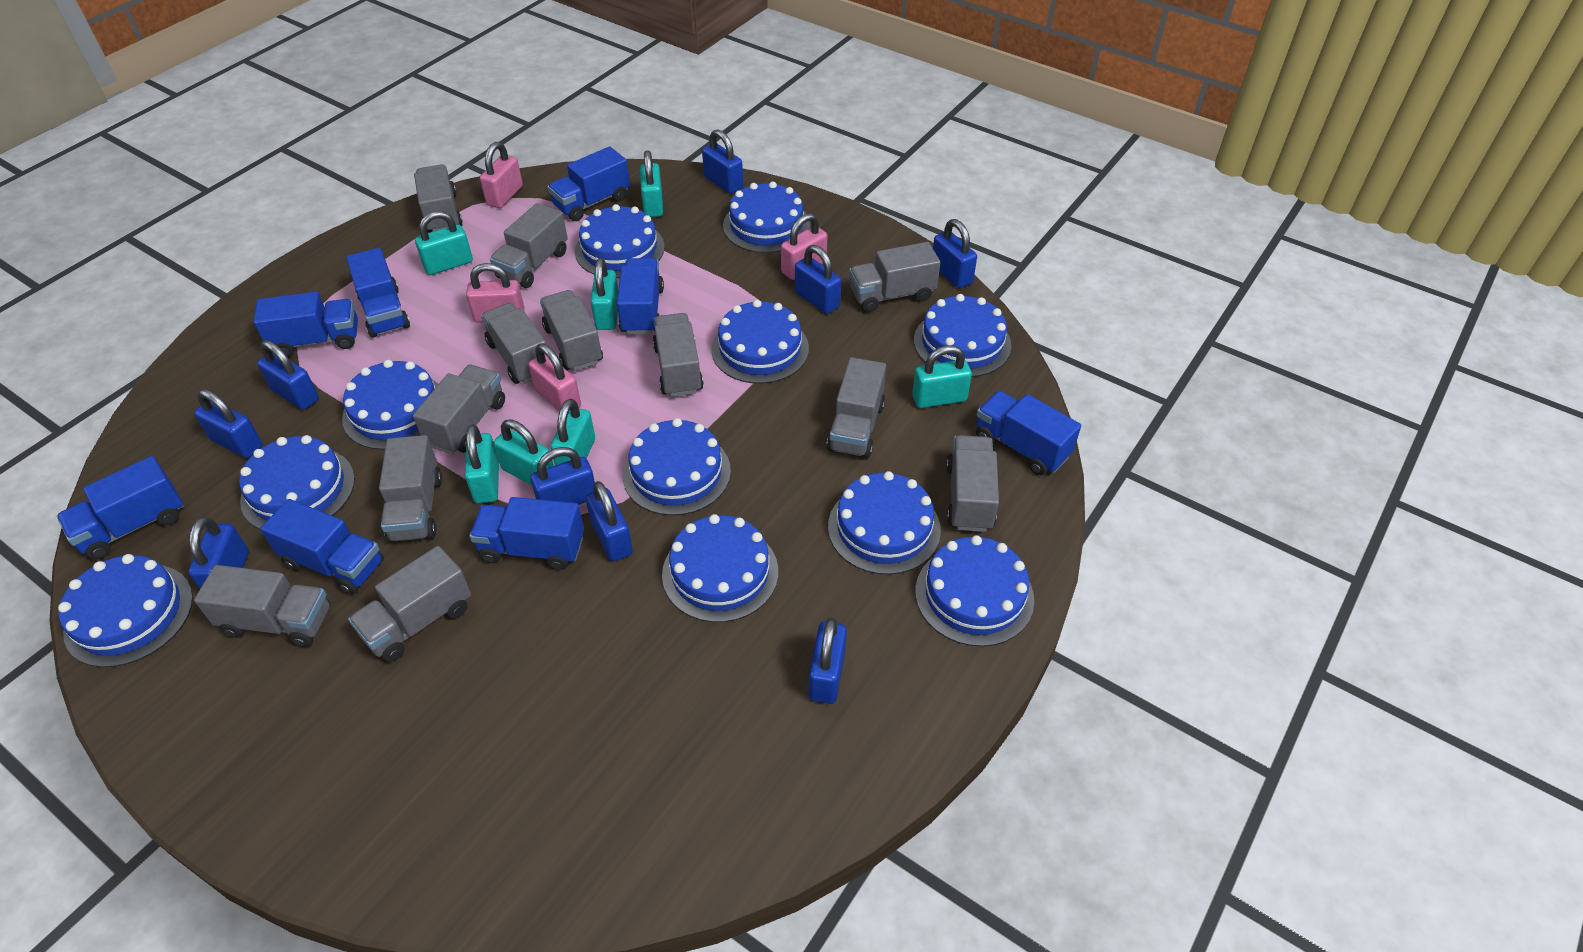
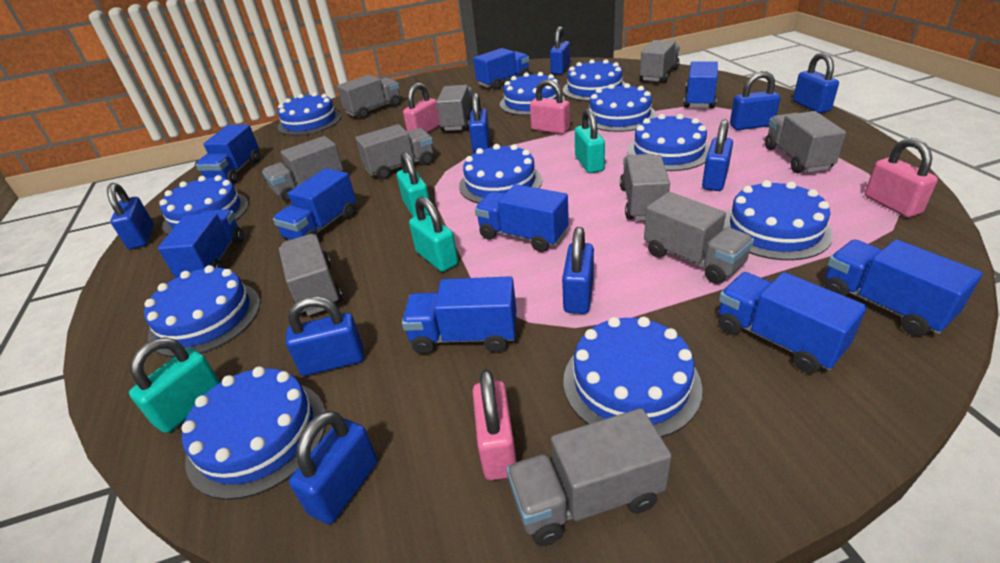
blue truck: 8 -> 9
grey truck: 12 -> 10
turquoise padlock: 7 -> 4

